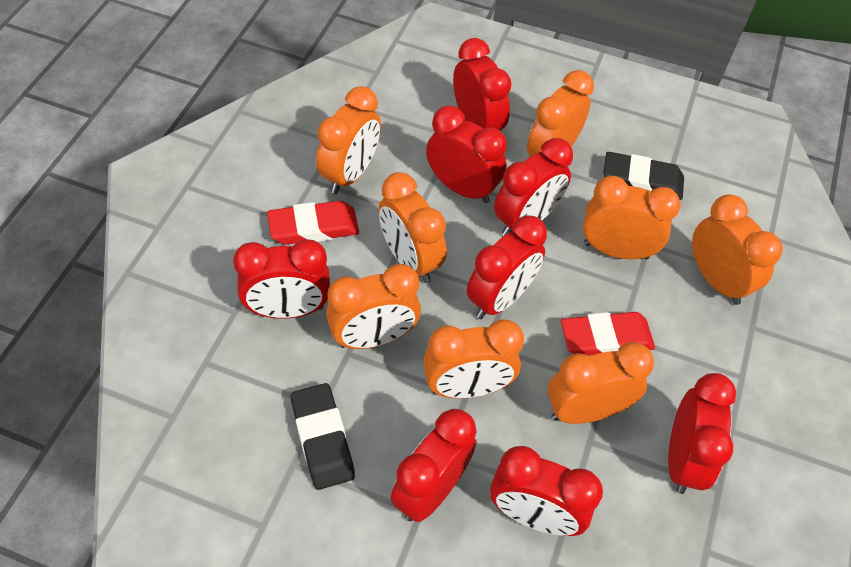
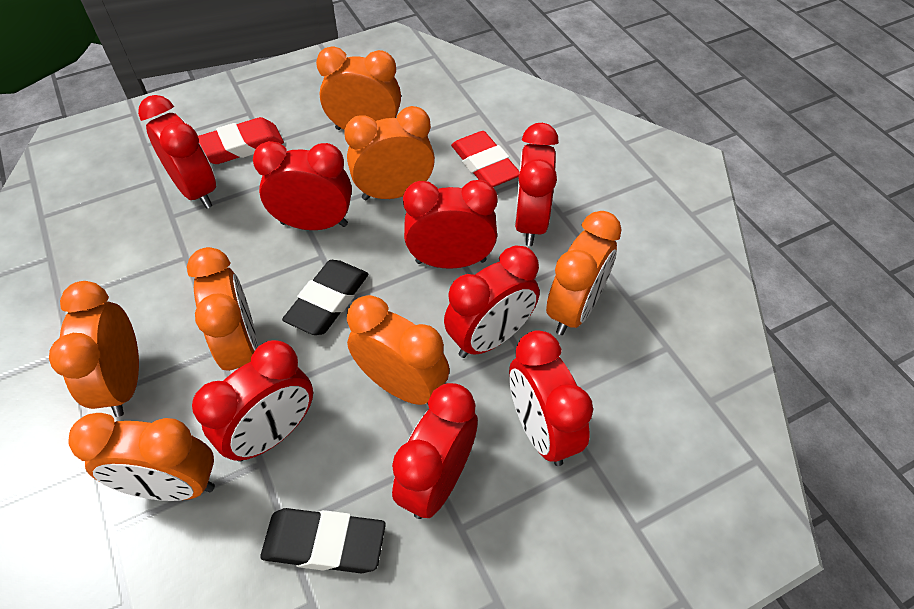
orange clock: 8 -> 7

